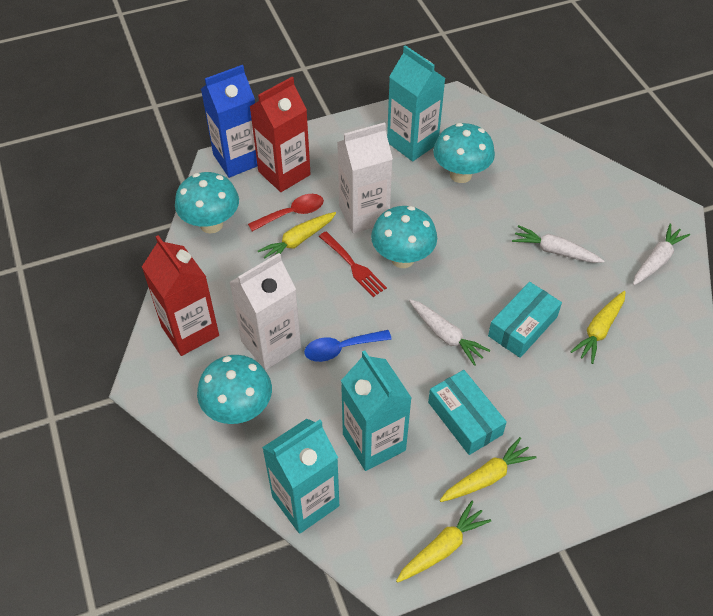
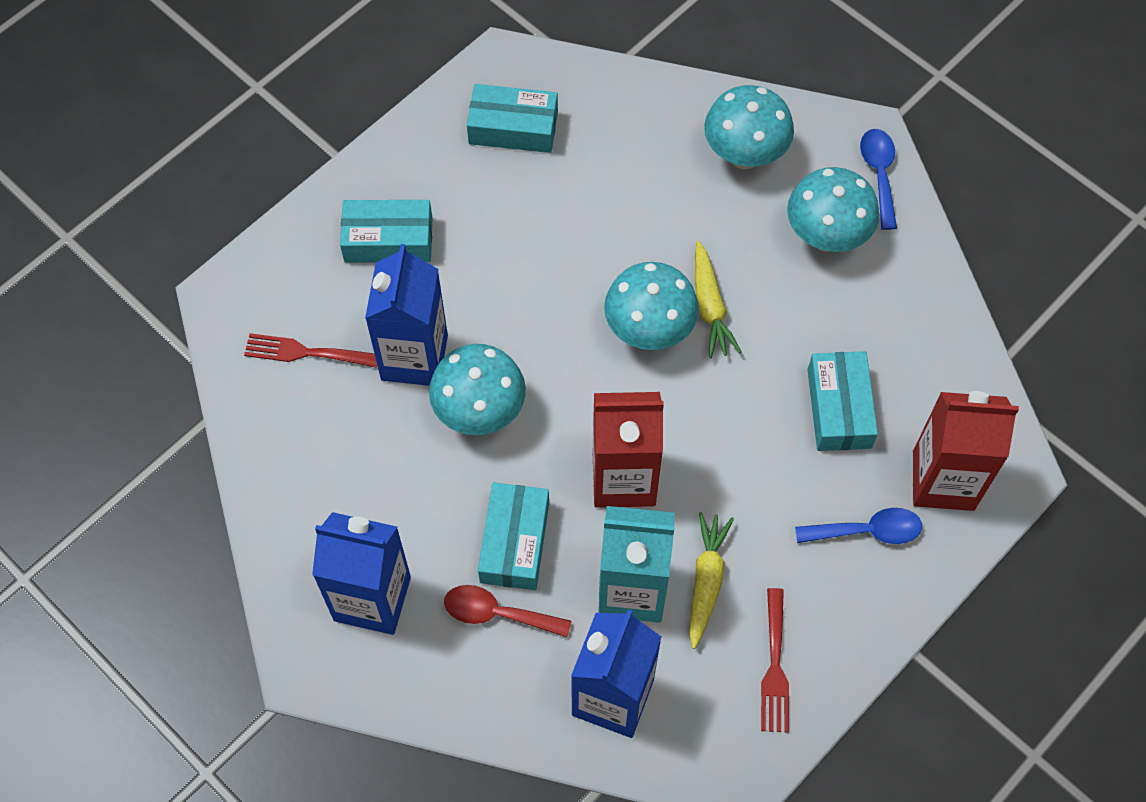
blue carton: 1 -> 3
blue spoon: 1 -> 2
red fork: 1 -> 2
turquoise box: 2 -> 4
turquoise carton: 3 -> 1
white carrot: 3 -> 0
white carton: 2 -> 0
yellow carrot: 4 -> 2

